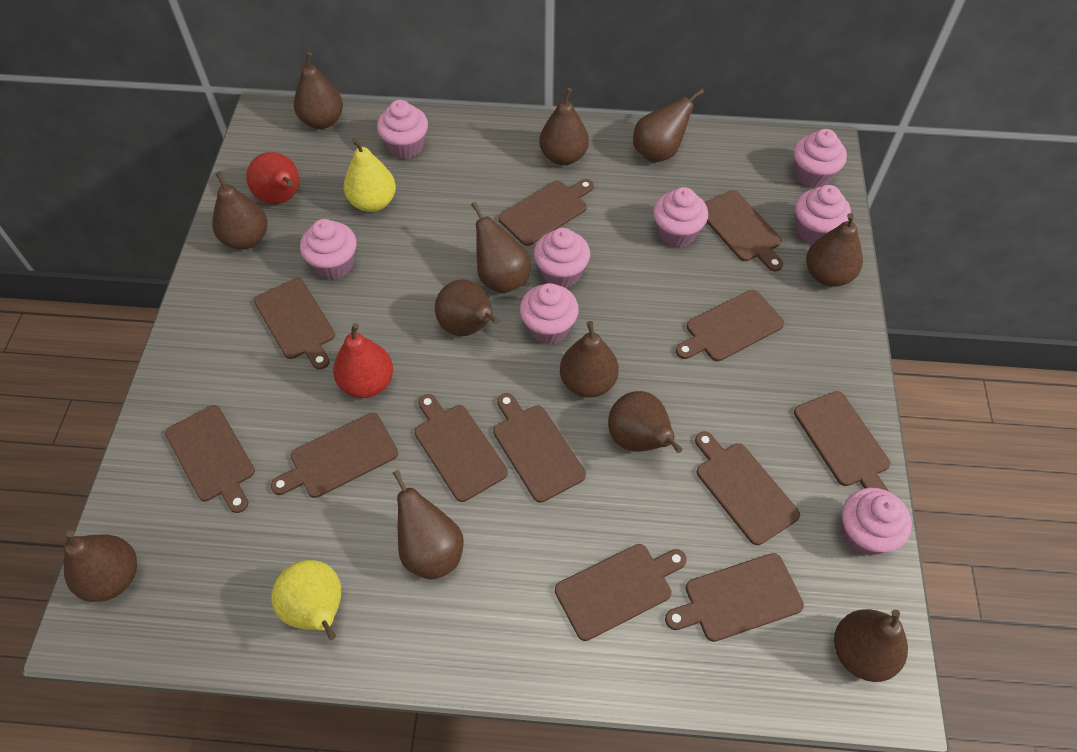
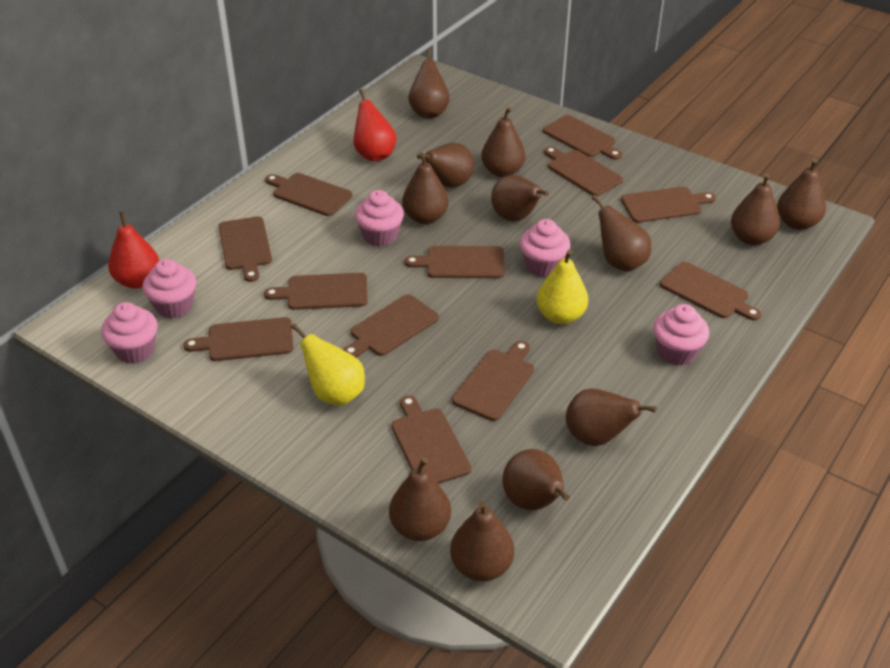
pink cupcake: 8 -> 5

